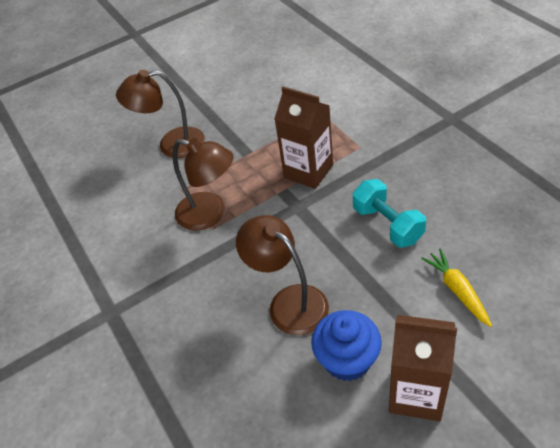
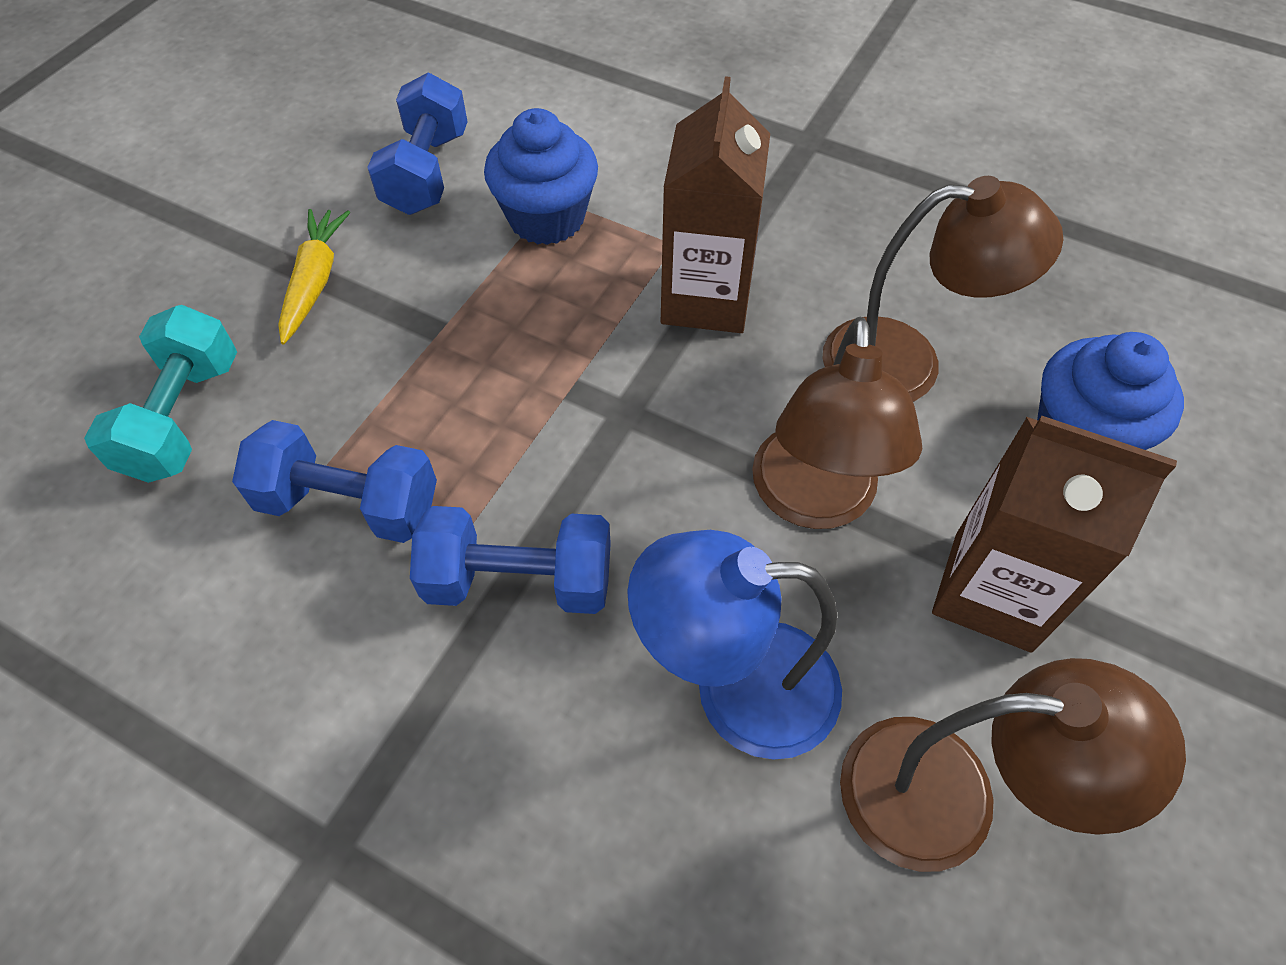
blue cupcake: 1 -> 2
blue dumbbell: 0 -> 3
blue lamp: 0 -> 1

